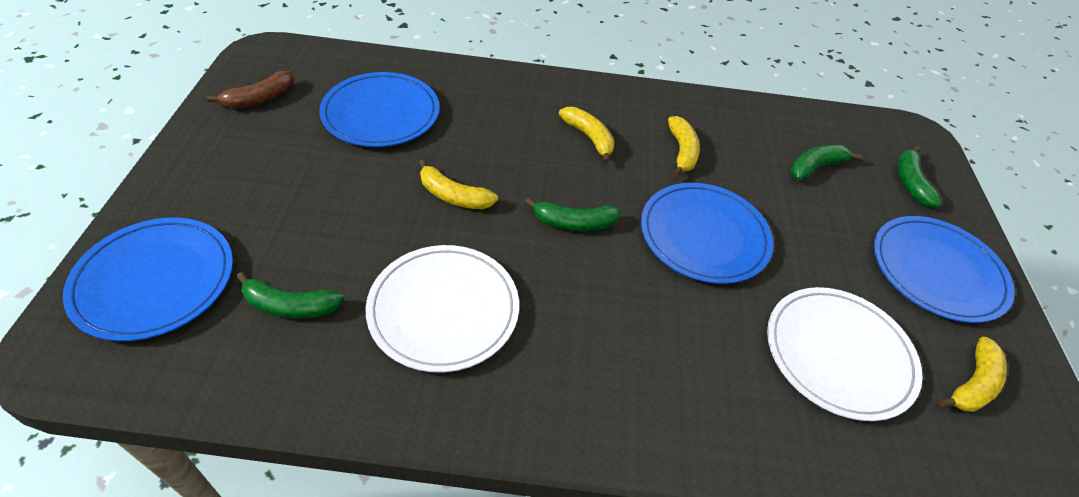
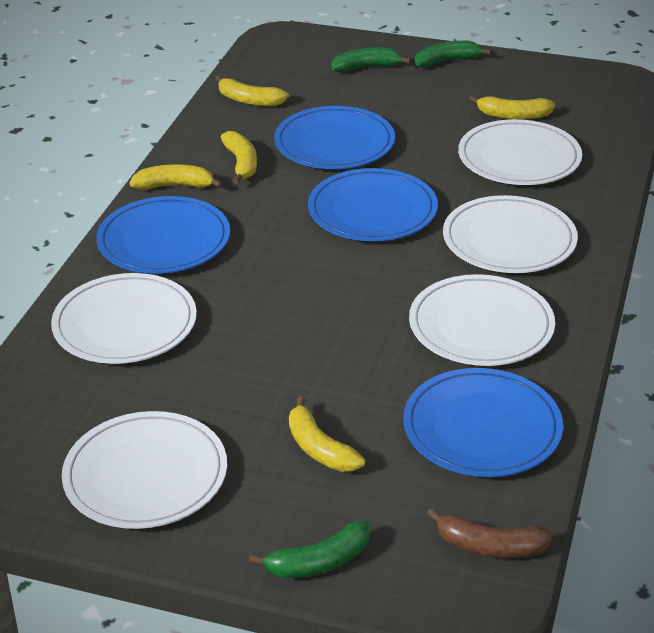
green banana: 4 -> 3
white plate: 2 -> 5
yellow banana: 4 -> 5

